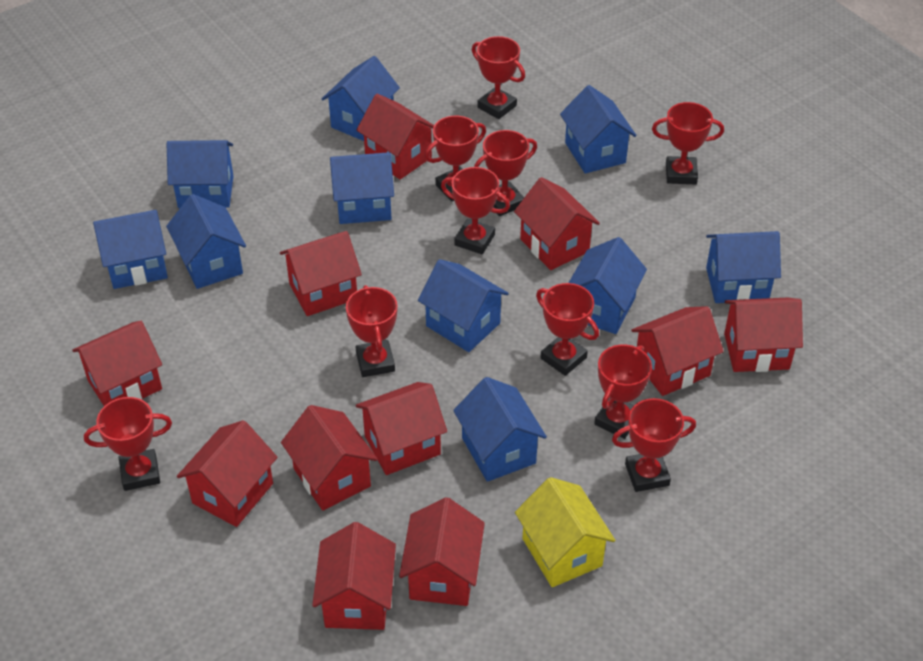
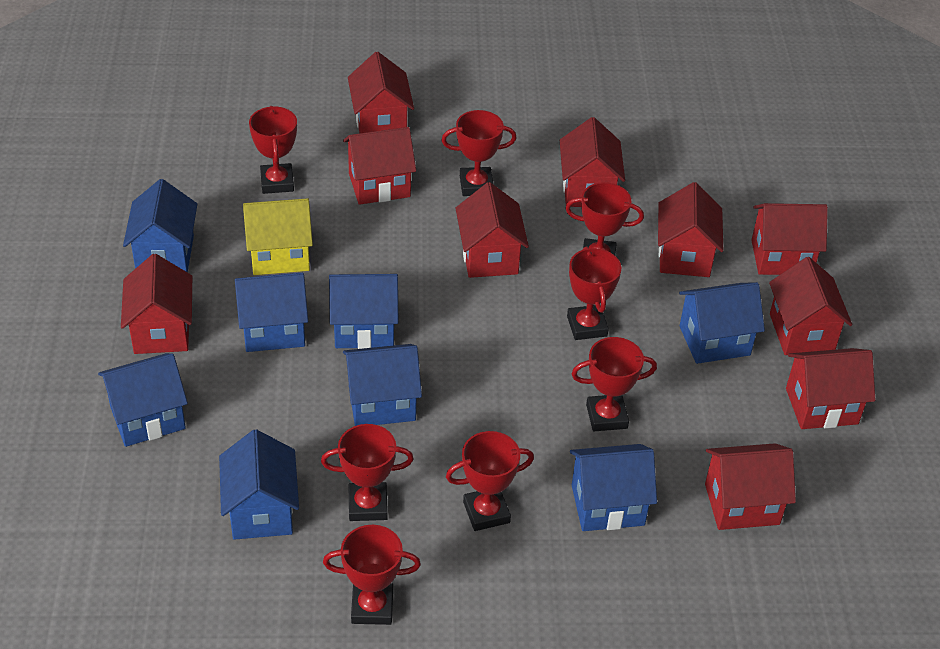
blue house: 10 -> 8
red house: 11 -> 10
red trophy: 10 -> 8

